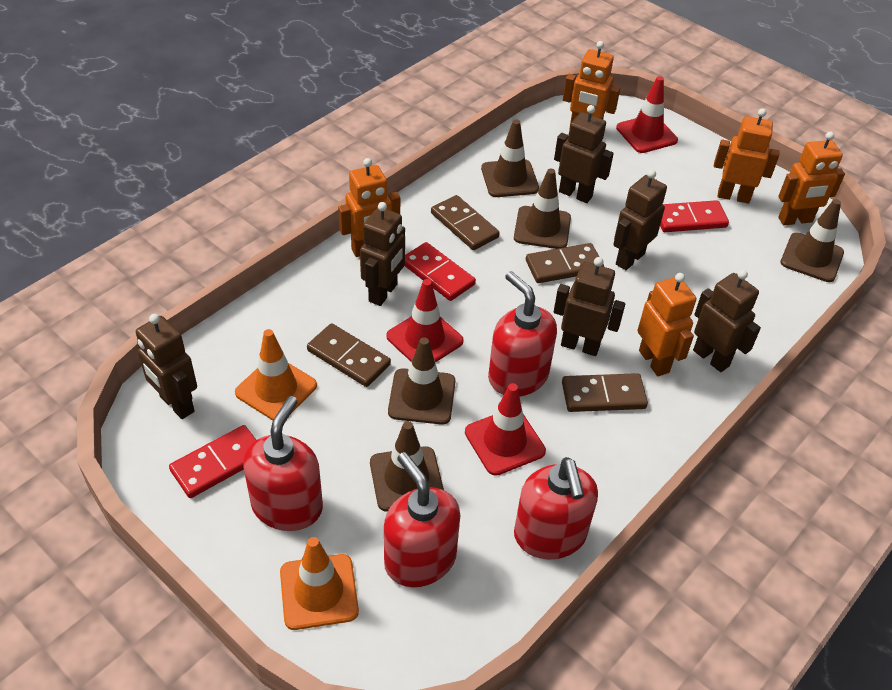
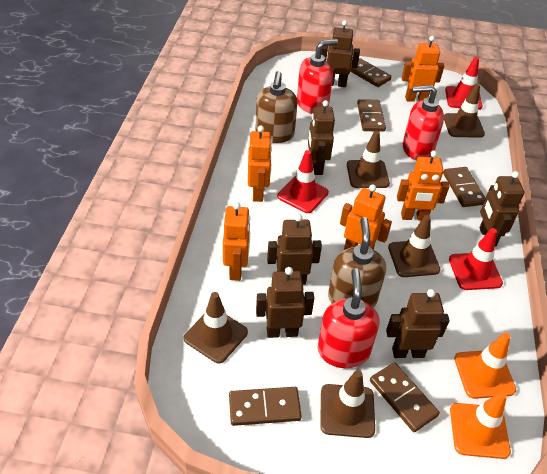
brown domino: 4 -> 5
brown soap dispenser: 0 -> 2
red domino: 3 -> 0
red soap dispenser: 4 -> 3

